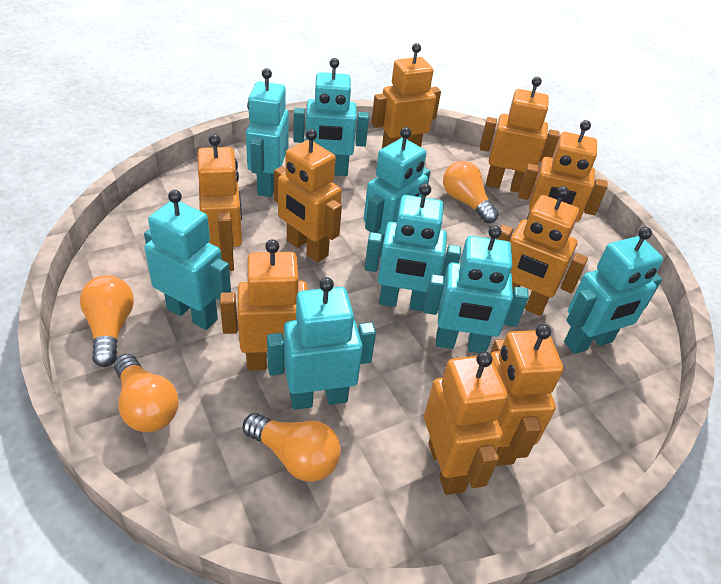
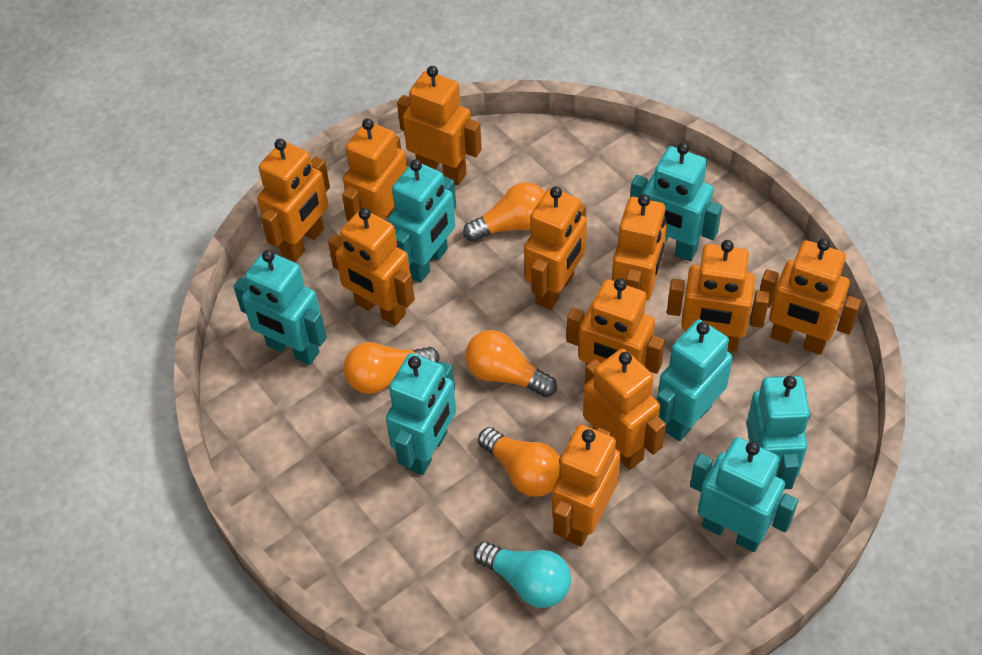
orange robot: 9 -> 11
turquoise light bulb: 0 -> 1
turquoise robot: 8 -> 7

